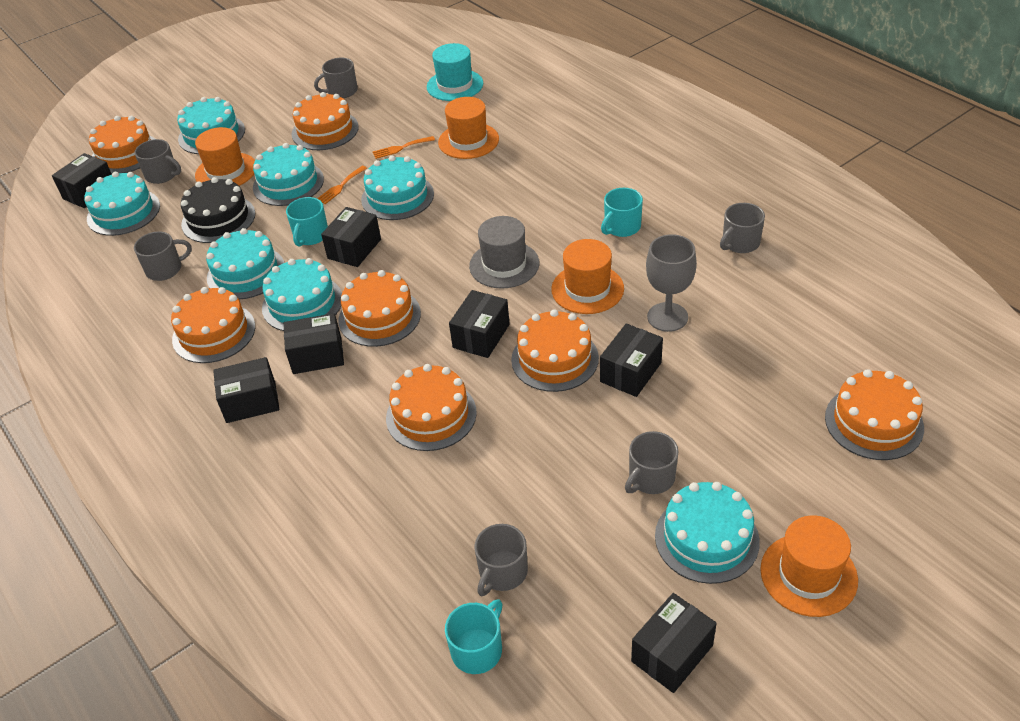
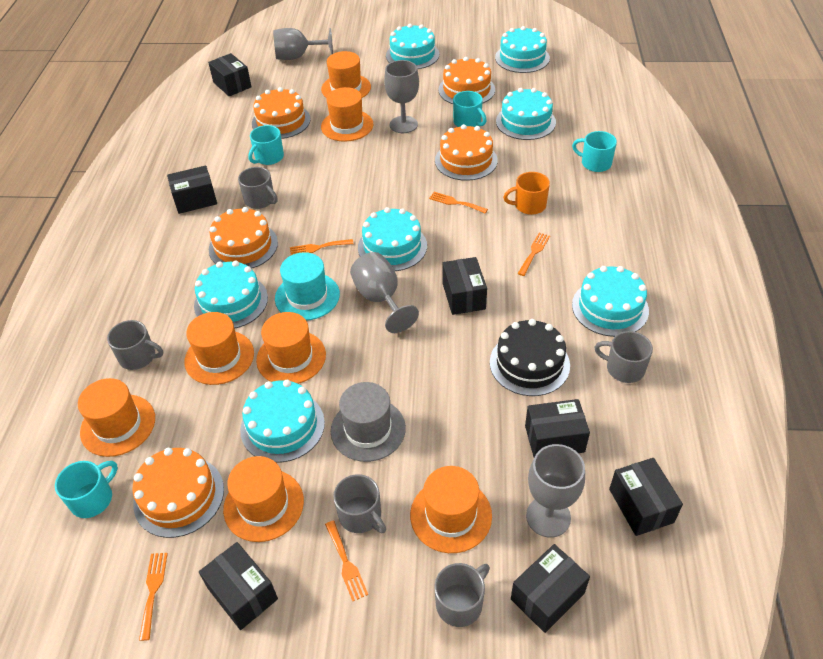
grey goblet: 1 -> 4
grey mug: 6 -> 5
orange cake: 7 -> 5
orange fork: 2 -> 5
orange hat: 4 -> 7
orange mug: 0 -> 1
turquoise mug: 3 -> 4

